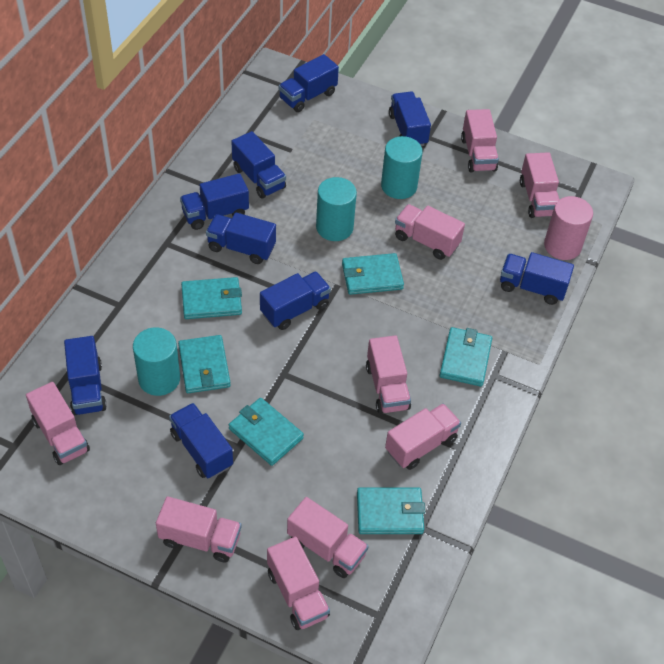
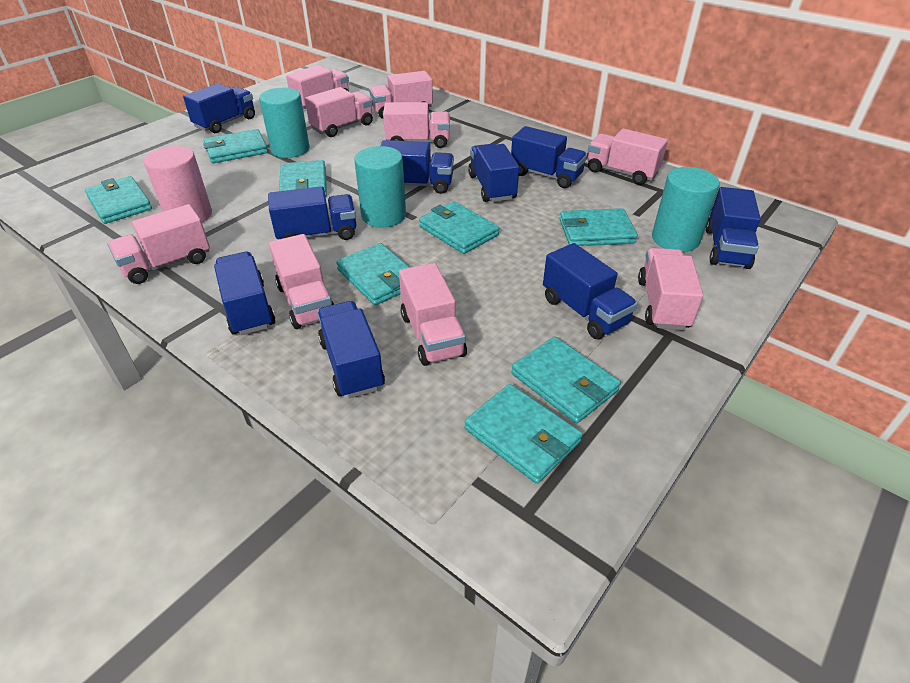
turquoise wallet: 6 -> 8

